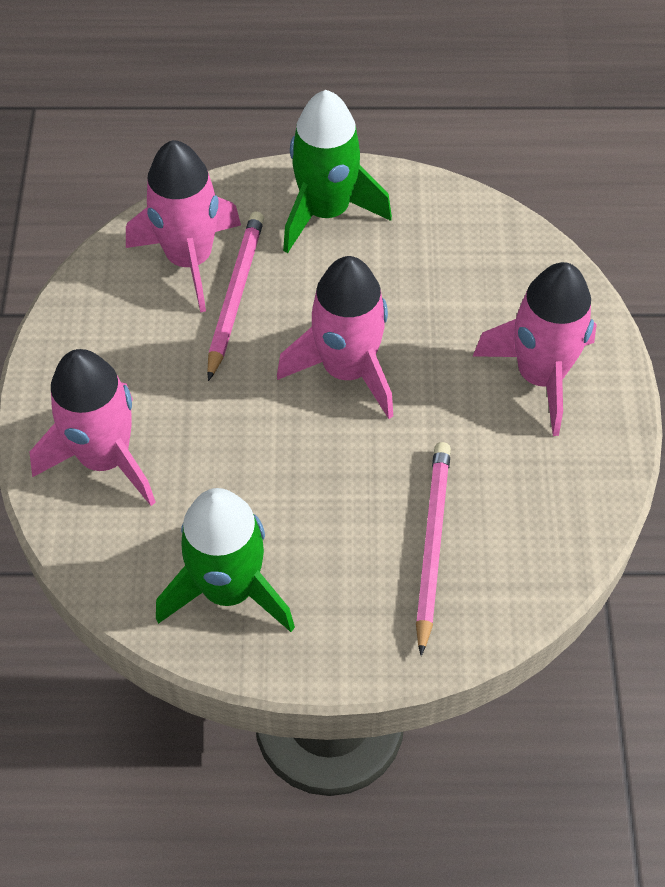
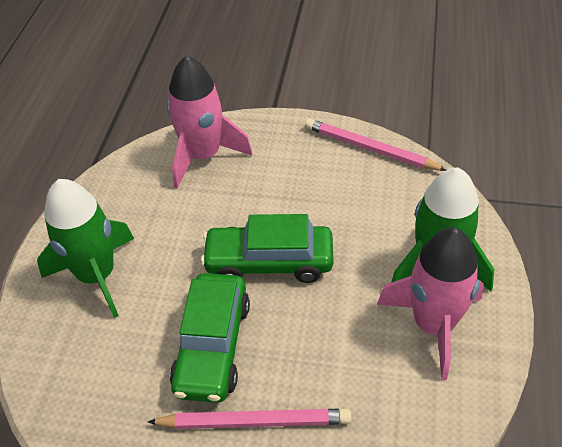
green car: 0 -> 2
pink rocket: 4 -> 2

